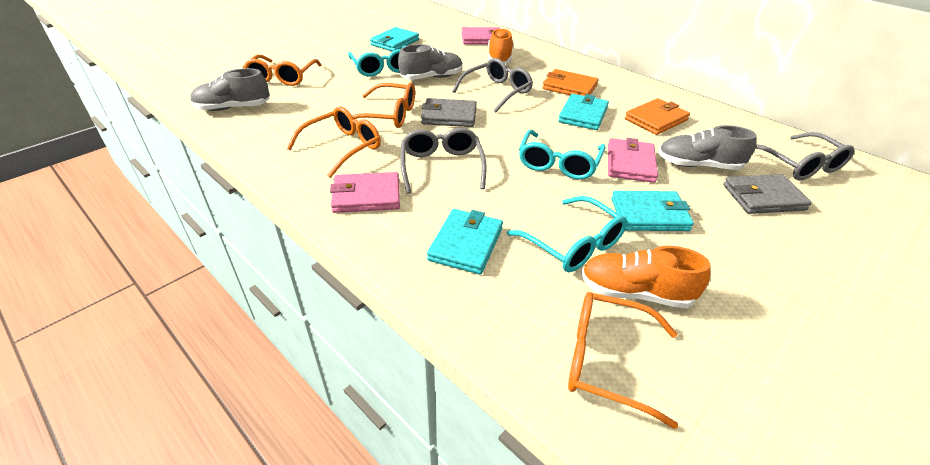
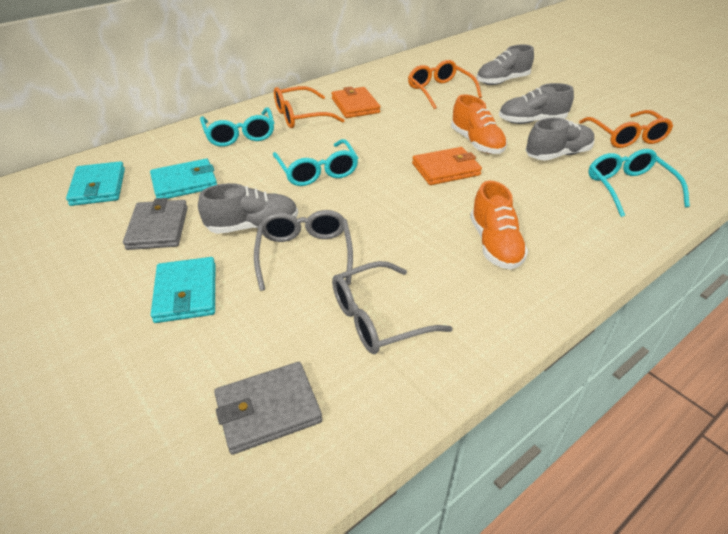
grey glasses: 3 -> 2
grey shoe: 3 -> 4
orange glasses: 4 -> 3
pink wallet: 3 -> 0
turquoise wallet: 4 -> 3

